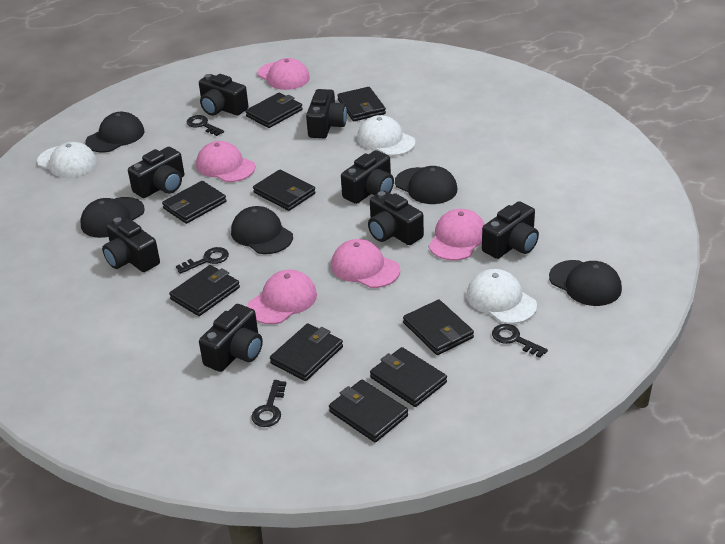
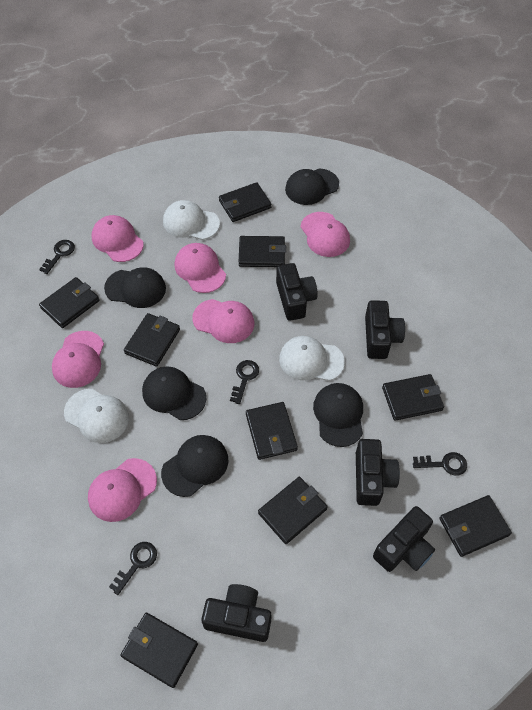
black camera: 8 -> 5
pink cap: 5 -> 6

